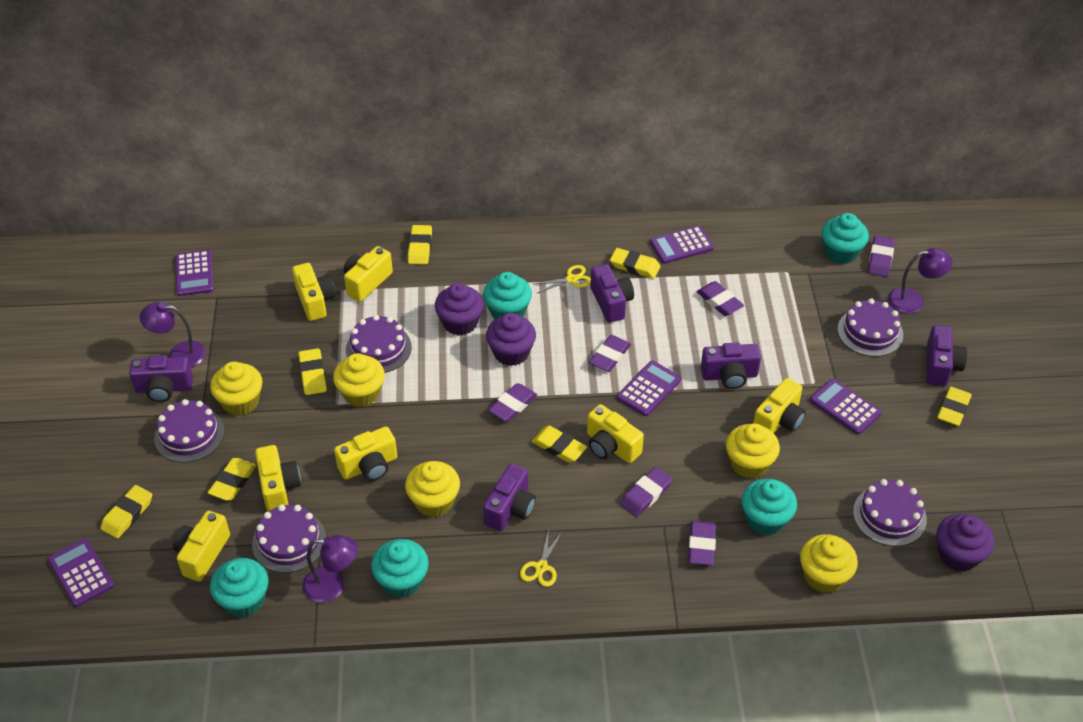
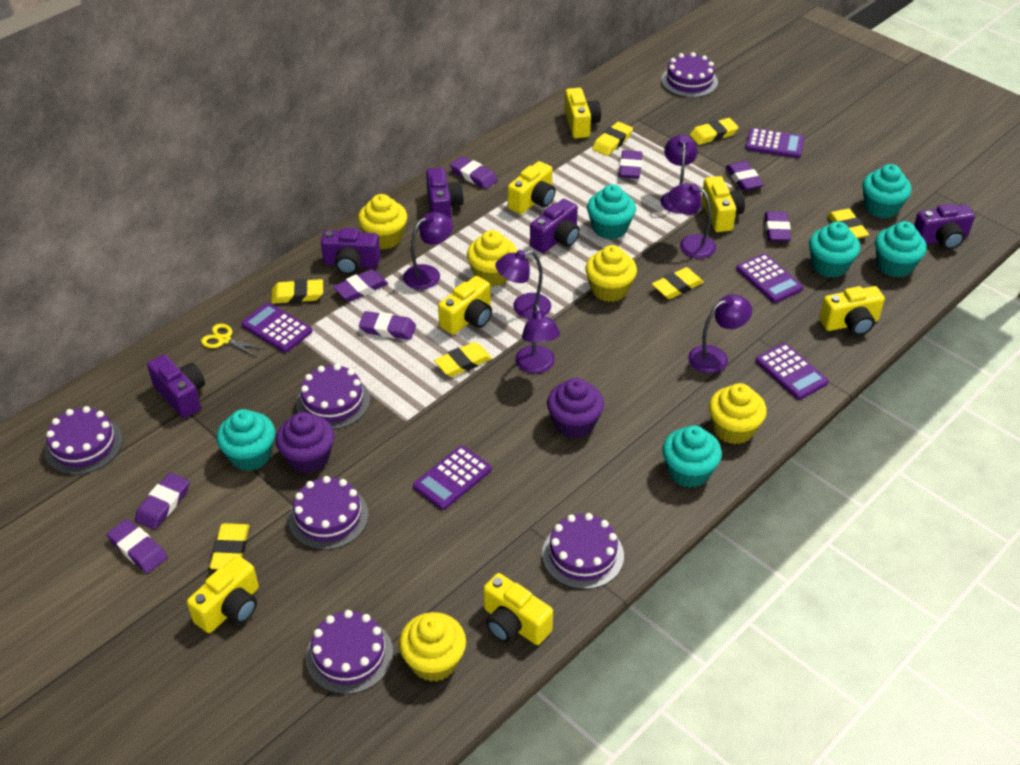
purple cake: 5 -> 6
purple cupcake: 3 -> 2
purple eraser: 6 -> 8
purple lamp: 3 -> 6
turquoise cupcake: 5 -> 6
yellow scissors: 2 -> 1

